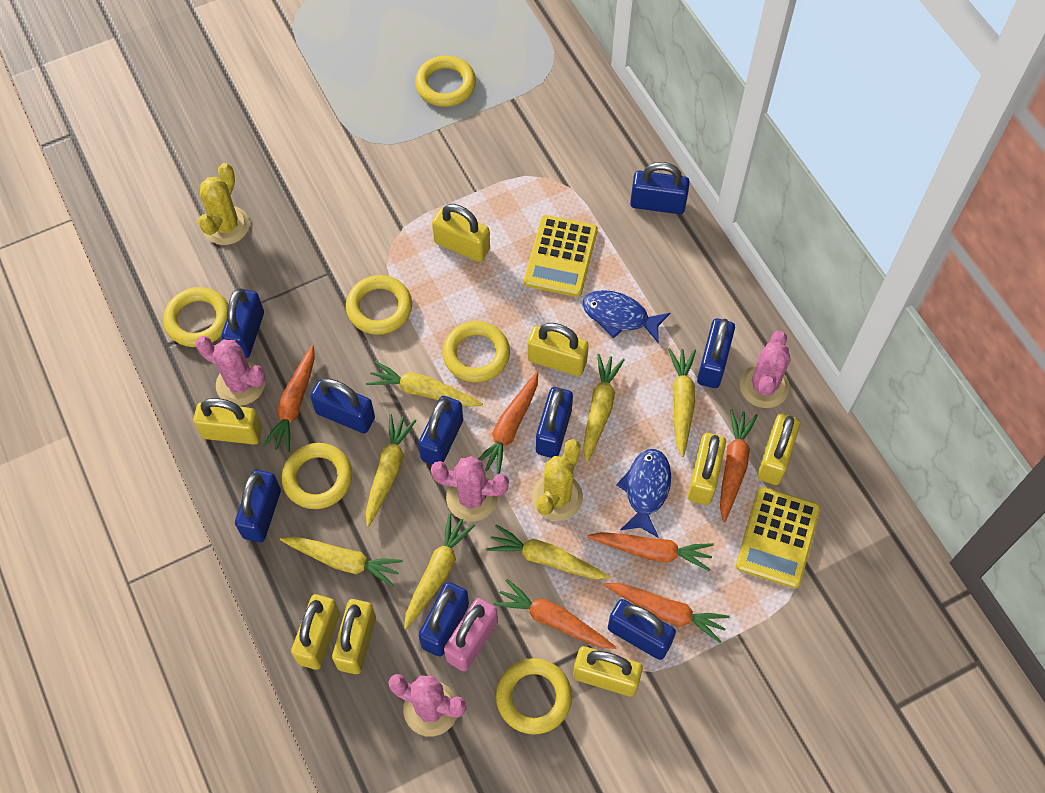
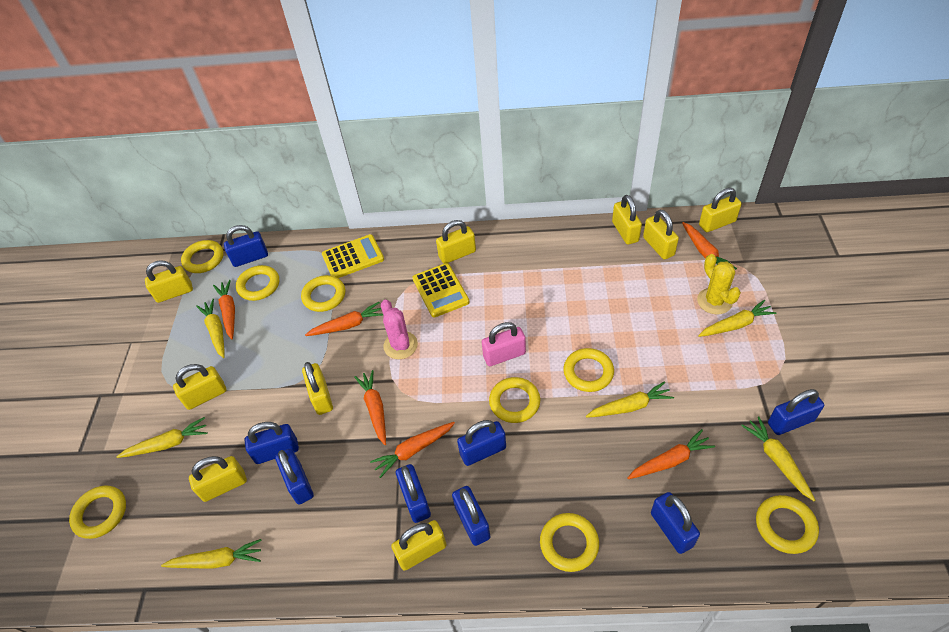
blue fish: 2 -> 0
blue padlock: 9 -> 8
pink cactus: 4 -> 1
yellow cactus: 2 -> 1
yellow carrot: 7 -> 6
yellow padlock: 8 -> 9
yellow ring: 6 -> 8

